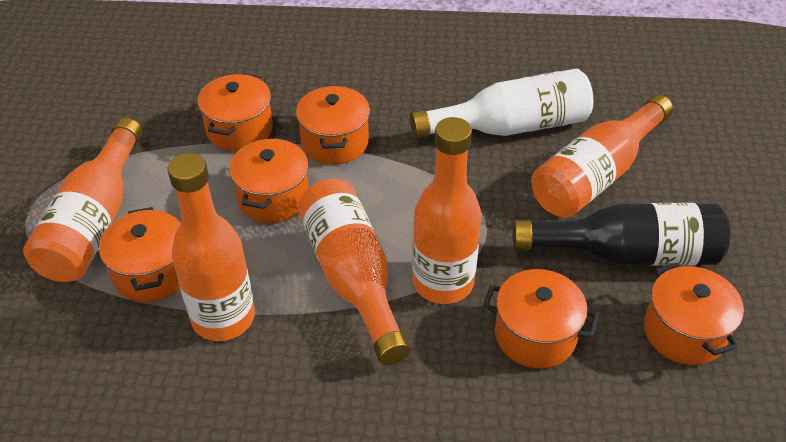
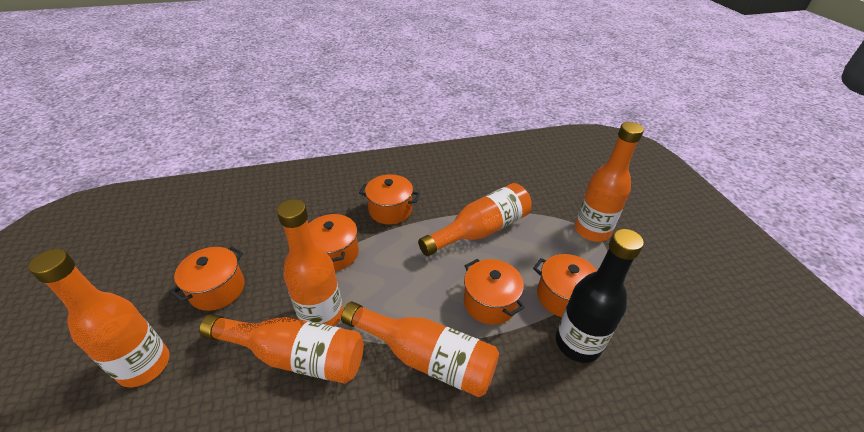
orange bottle: 5 -> 6
orange pot: 6 -> 5
white bottle: 1 -> 0

